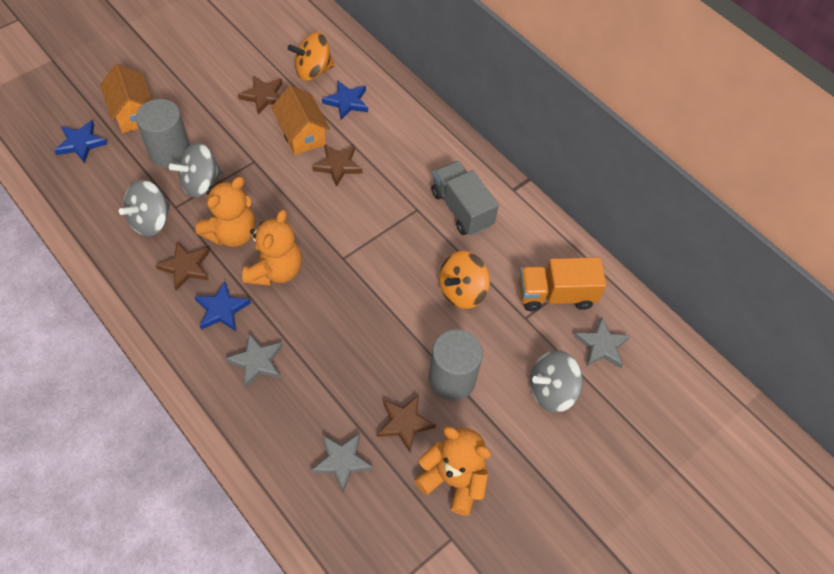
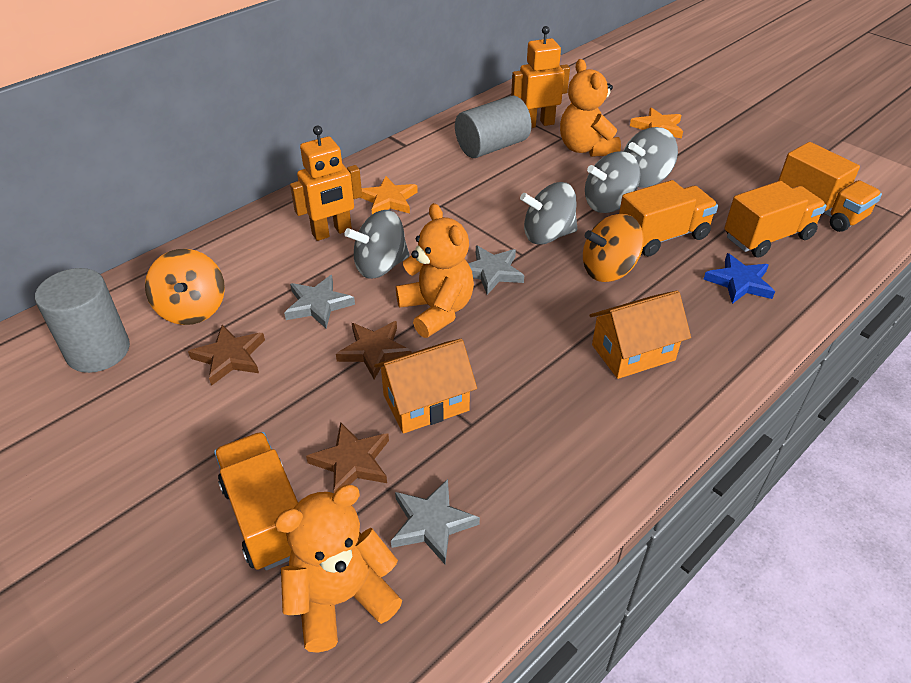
blue star: 3 -> 1
brown star: 4 -> 3
grey spinning top: 3 -> 4
grey truck: 1 -> 0
orange robot: 0 -> 2
orange star: 0 -> 2
orange truck: 1 -> 4

